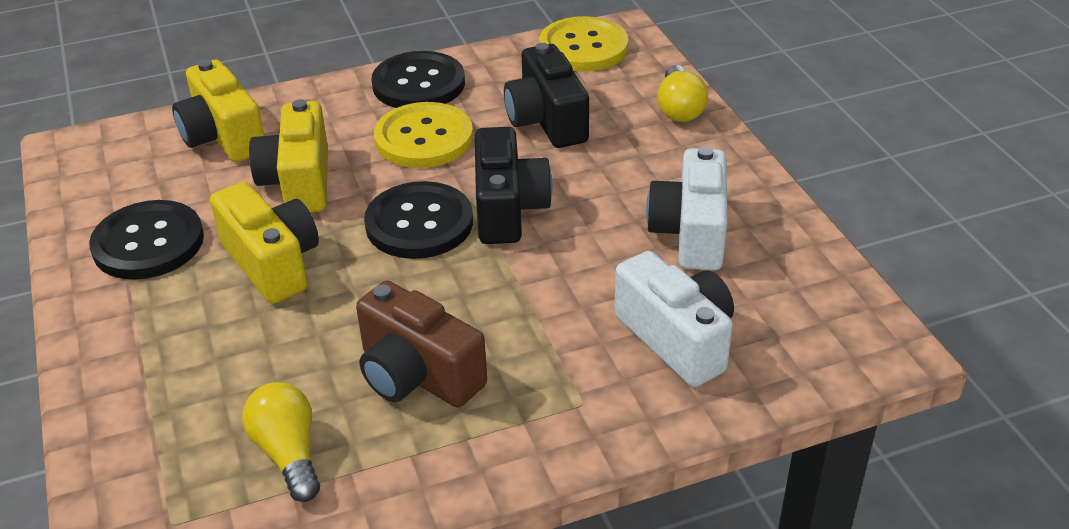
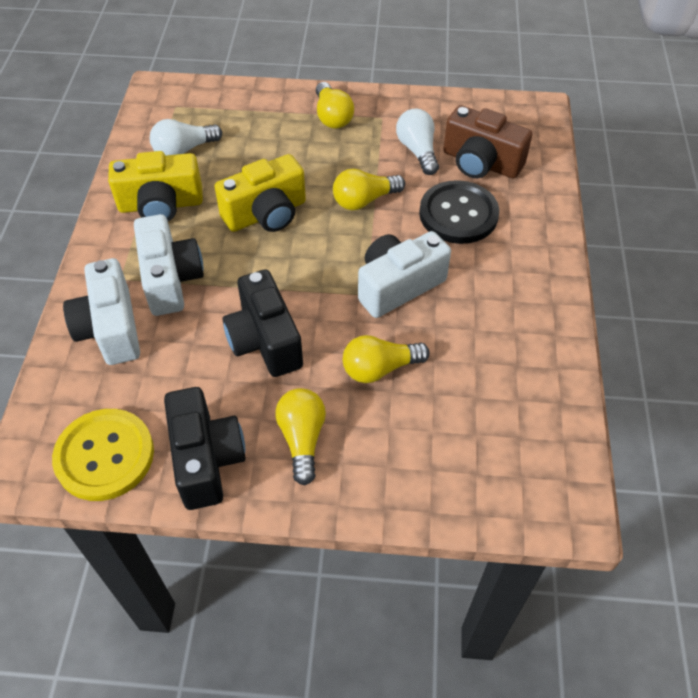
black button: 3 -> 1
white camera: 2 -> 3
white light bulb: 0 -> 2
yellow button: 2 -> 1
yellow camera: 3 -> 2
yellow light bulb: 2 -> 4

